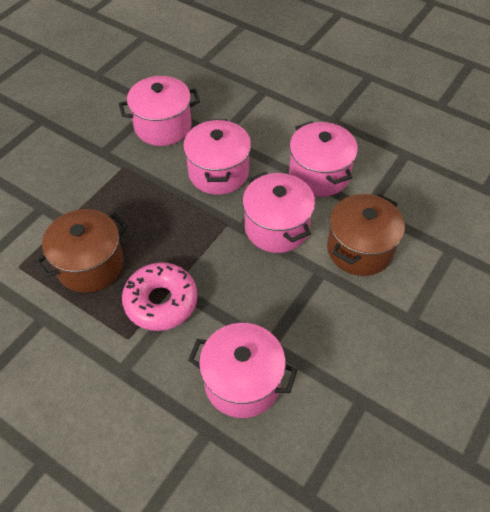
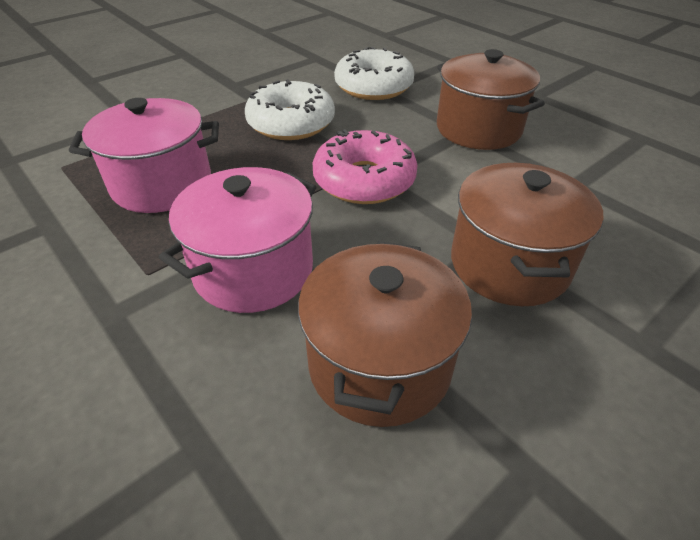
brown pot: 2 -> 3
pink pot: 5 -> 2
white donut: 0 -> 2

